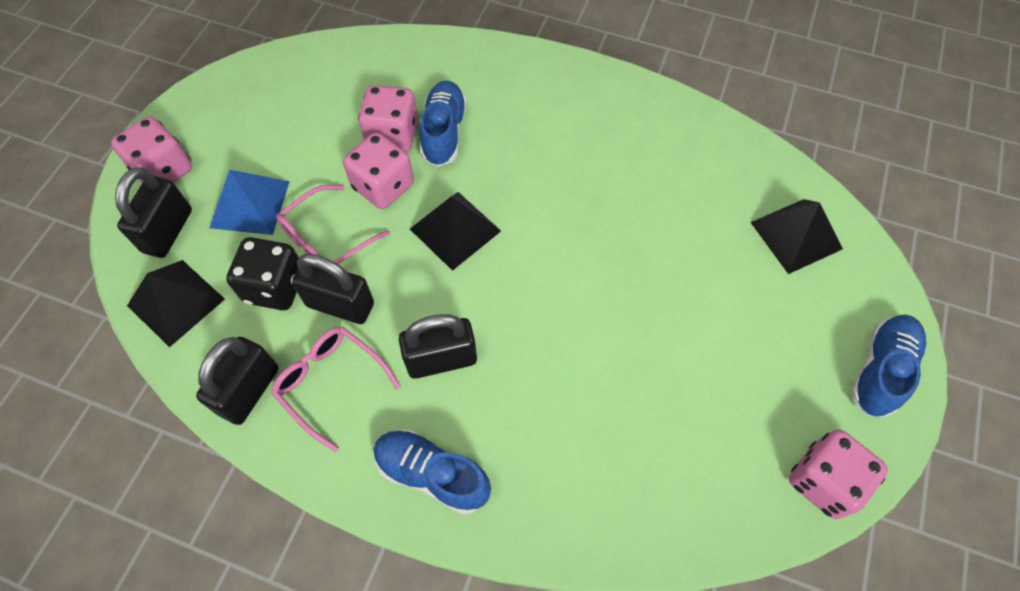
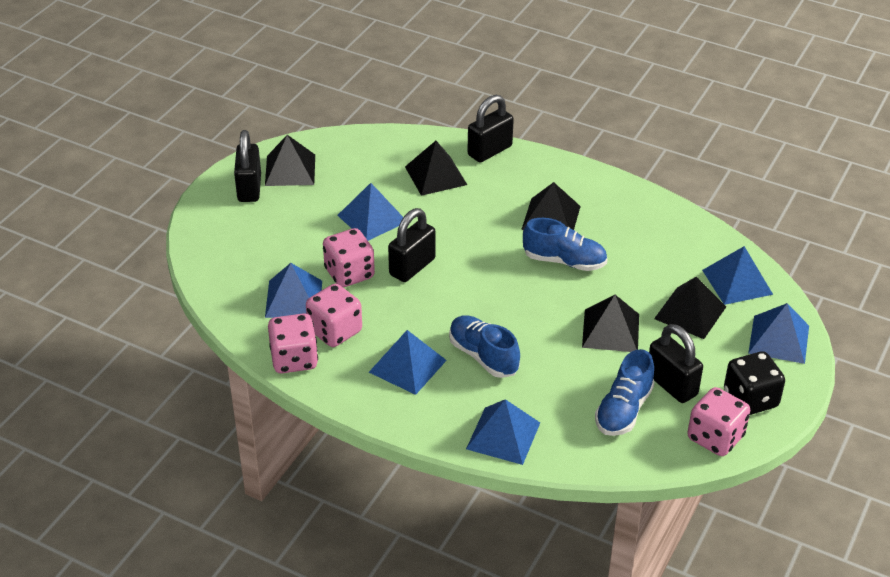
black pyramid: 3 -> 5
blue pyramid: 1 -> 6
pink glasses: 2 -> 0

